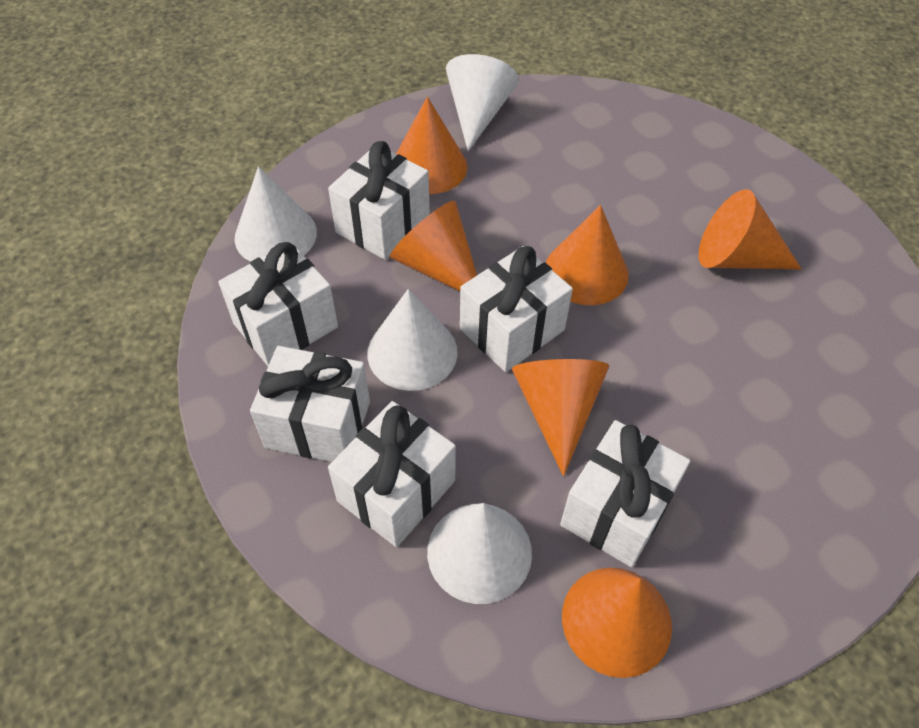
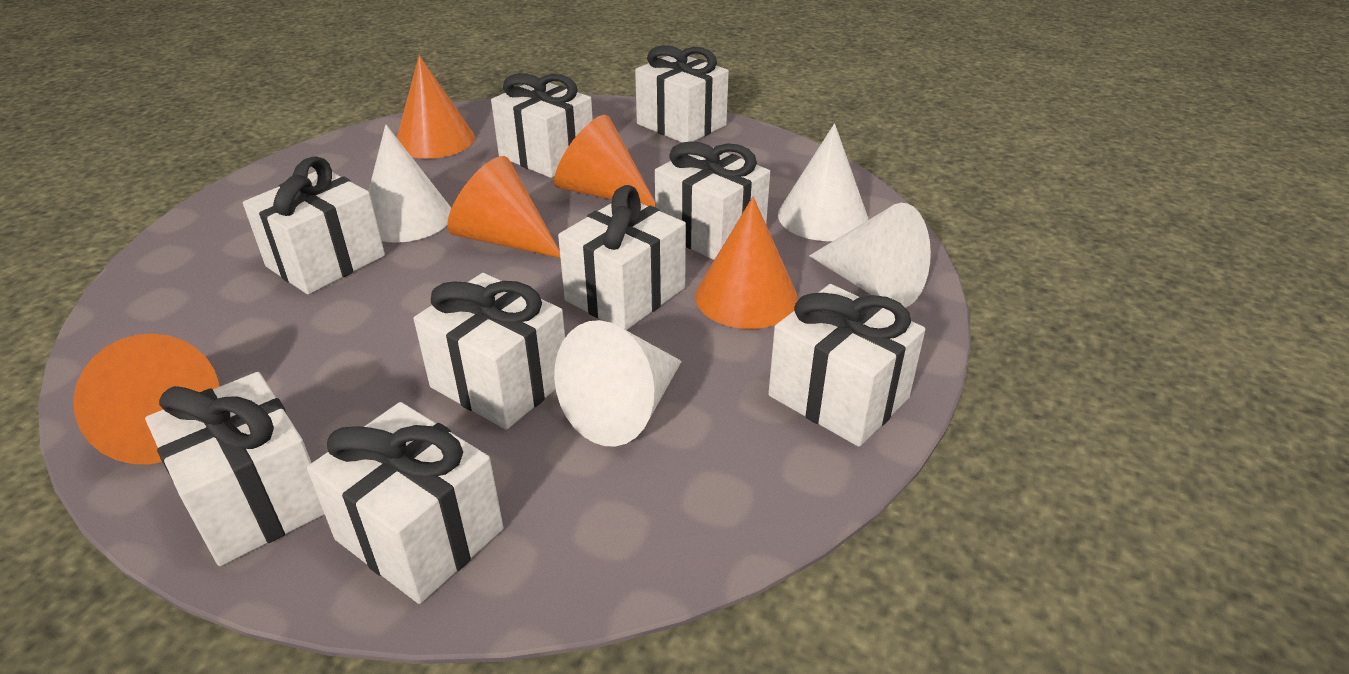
orange cone: 6 -> 5
white gift: 6 -> 9

